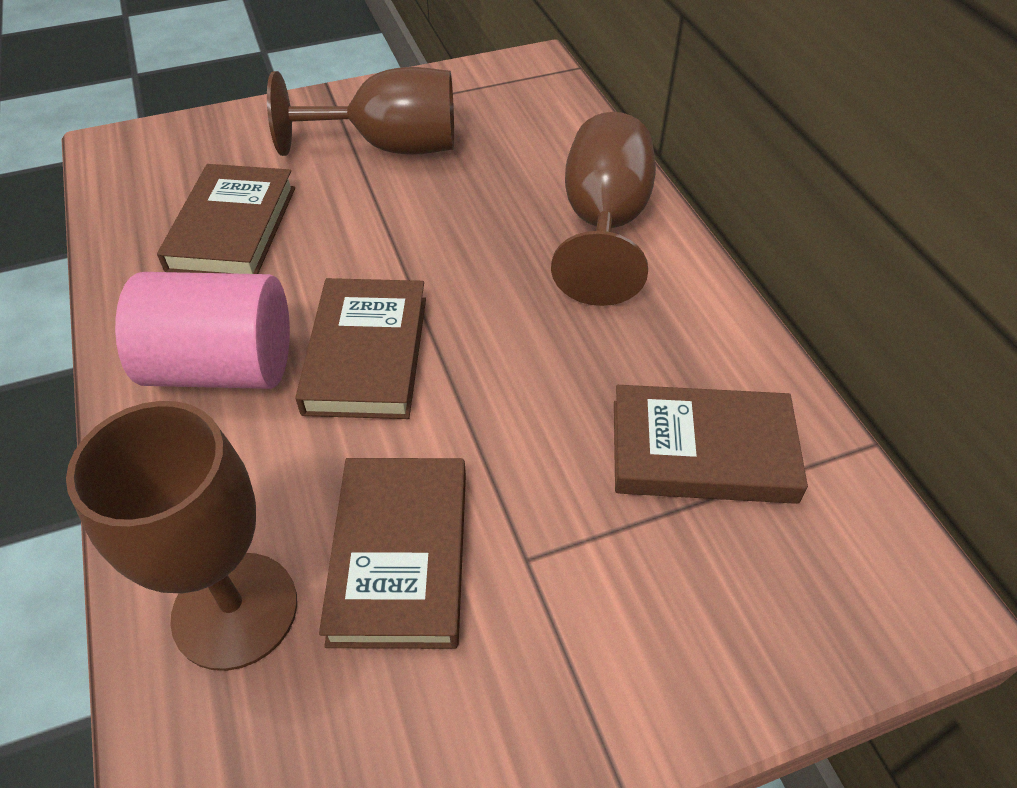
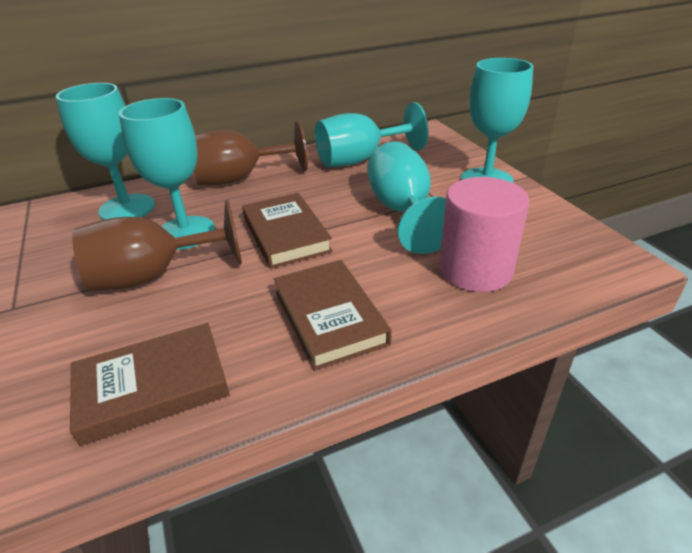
brown book: 4 -> 3
brown goblet: 3 -> 2
turquoise goblet: 0 -> 5

